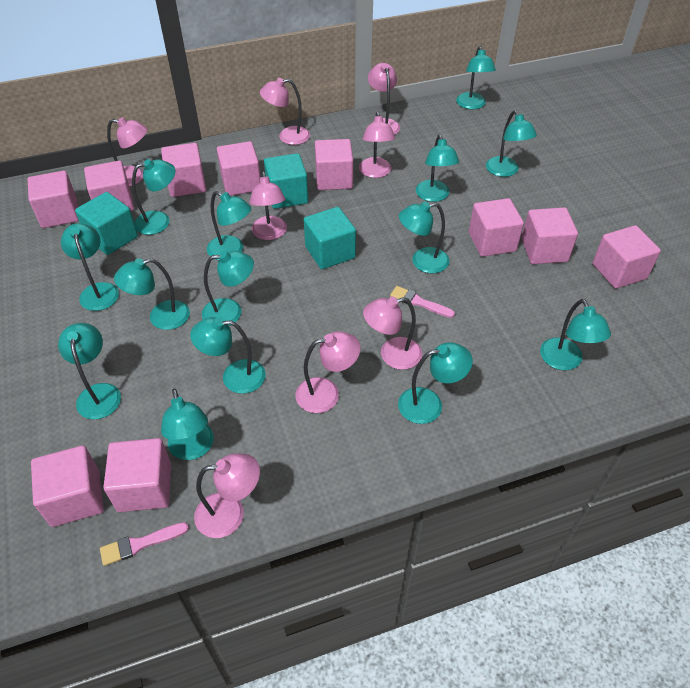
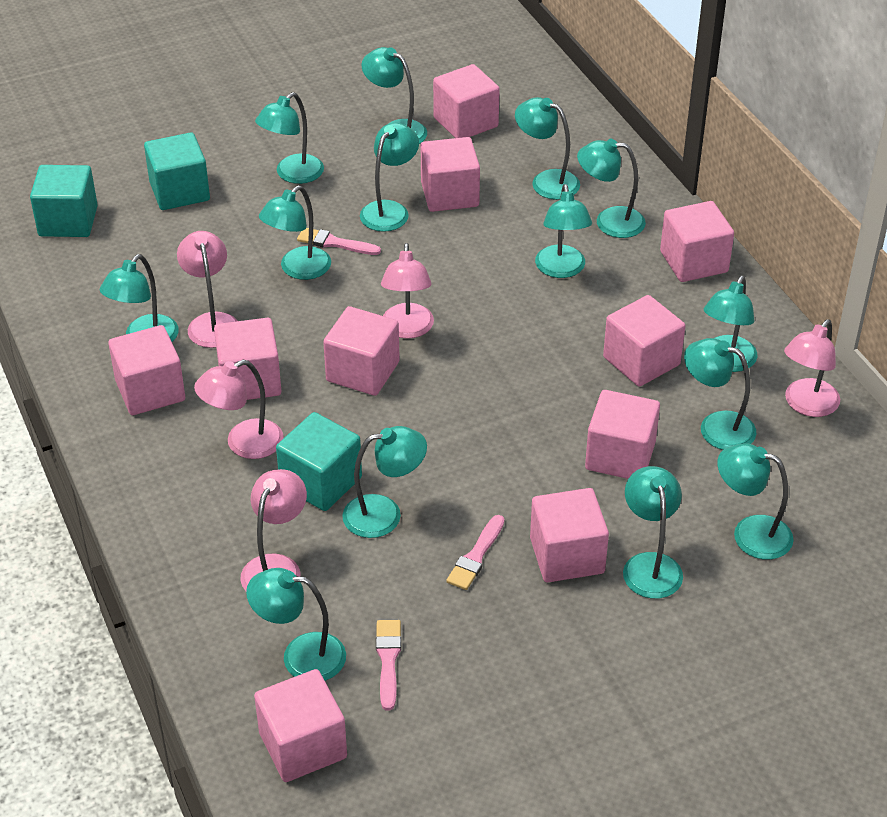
pink brush: 2 -> 3
pink lamp: 8 -> 5

